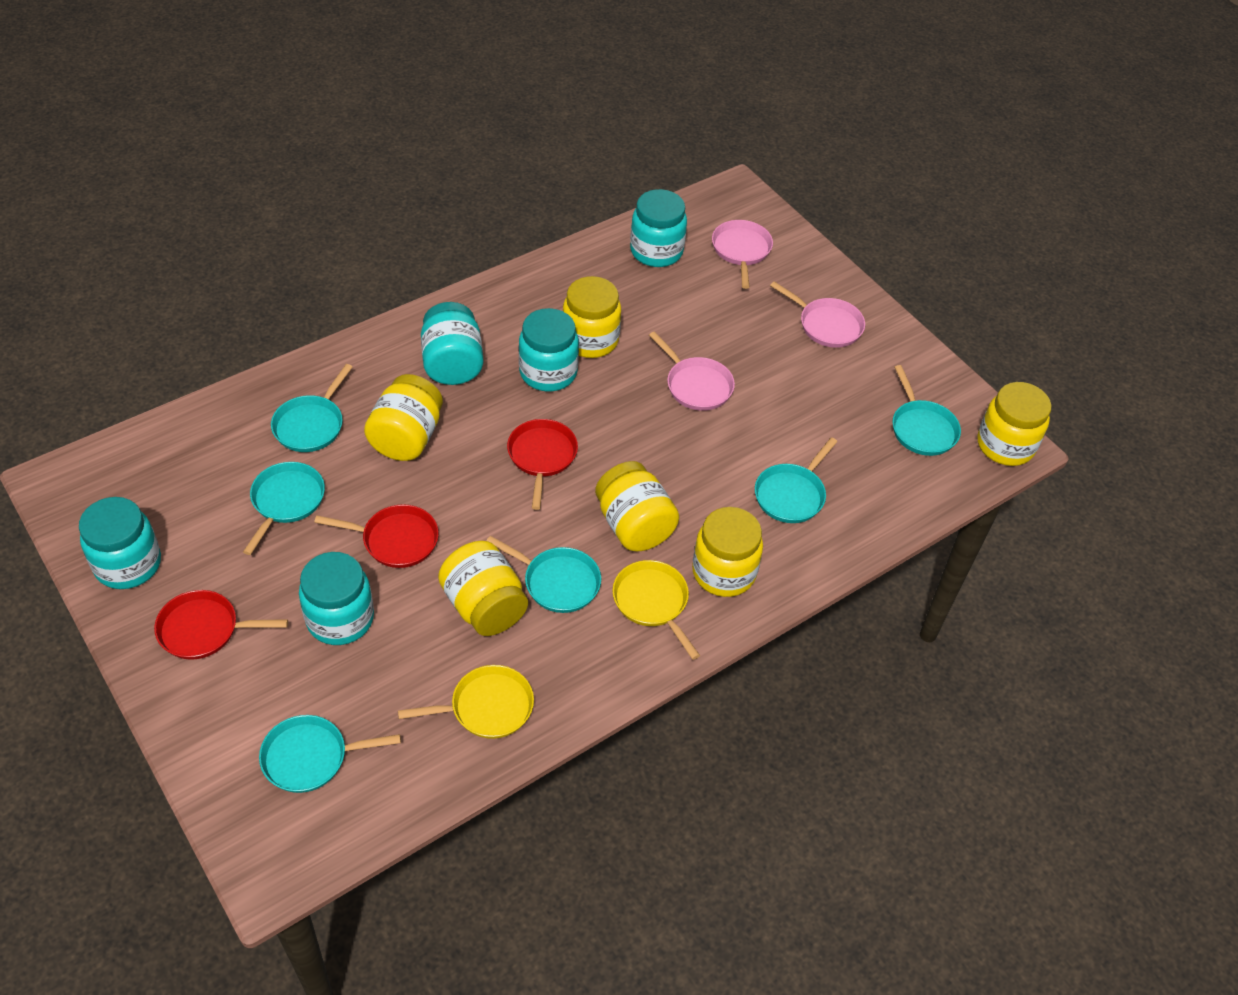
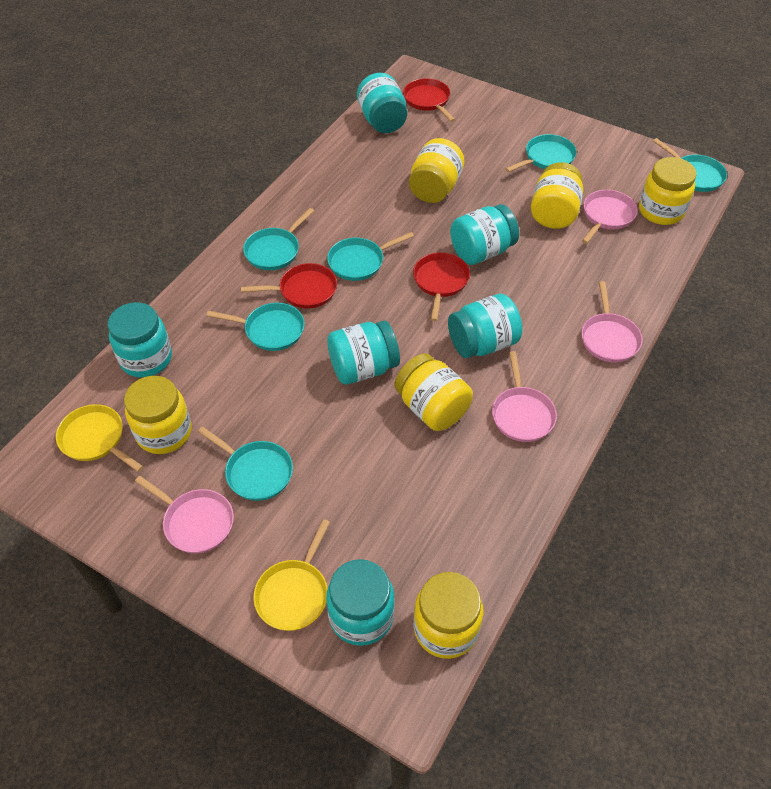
pink pan: 3 -> 4
turquoise jar: 5 -> 6

